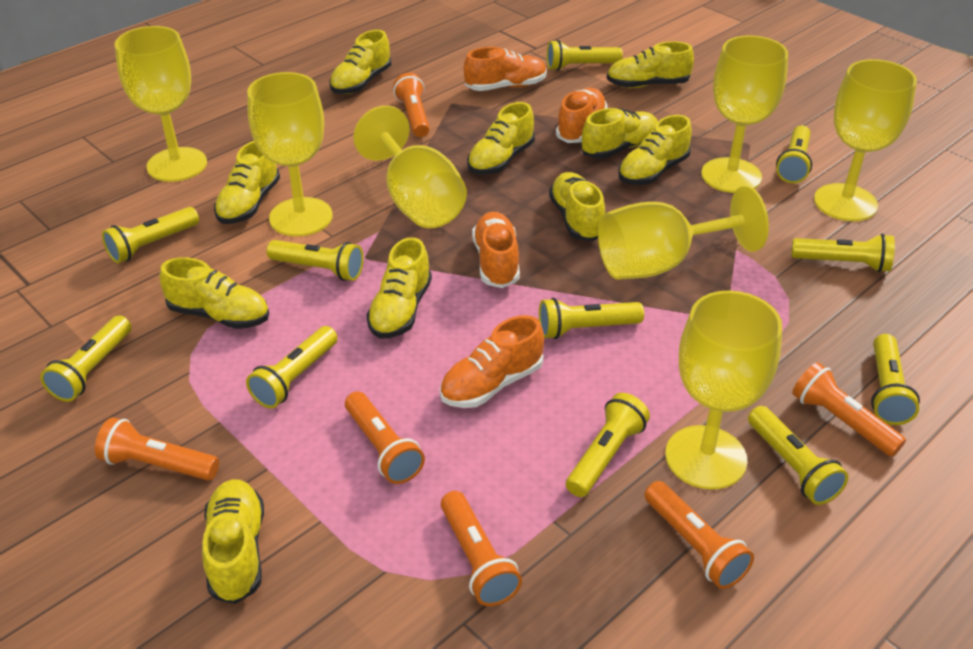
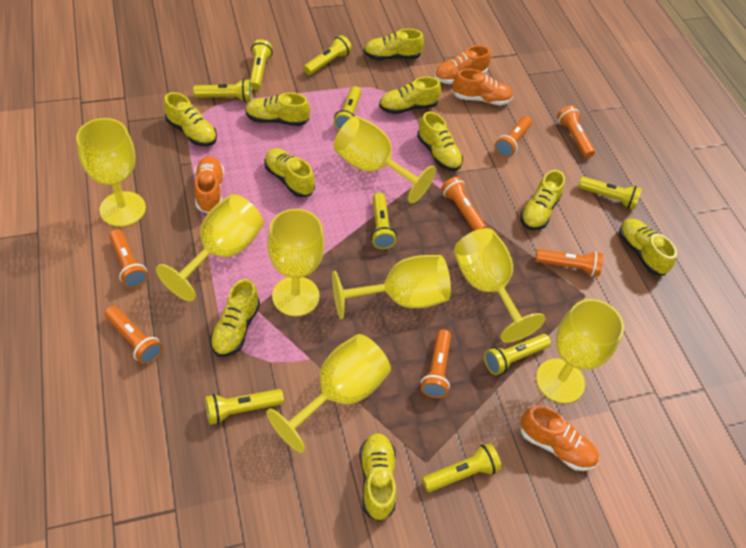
orange flashlight: 6 -> 7
yellow flashlight: 11 -> 9
yellow goblet: 7 -> 8

